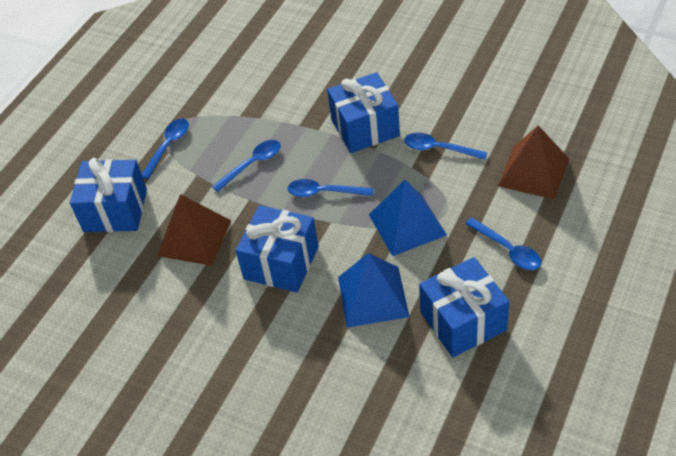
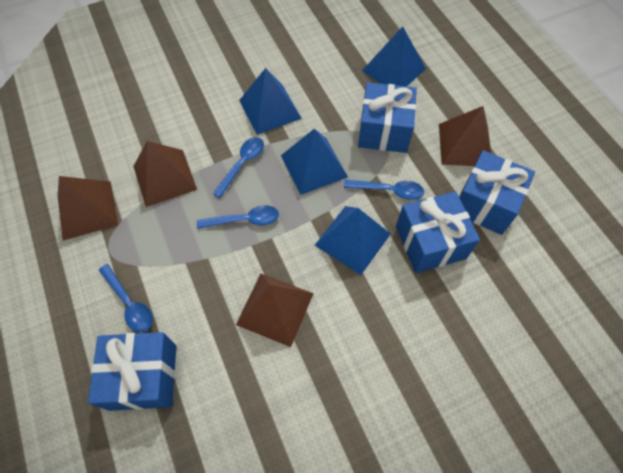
blue pyramid: 2 -> 4
blue spoon: 5 -> 4
brown pyramid: 2 -> 4

